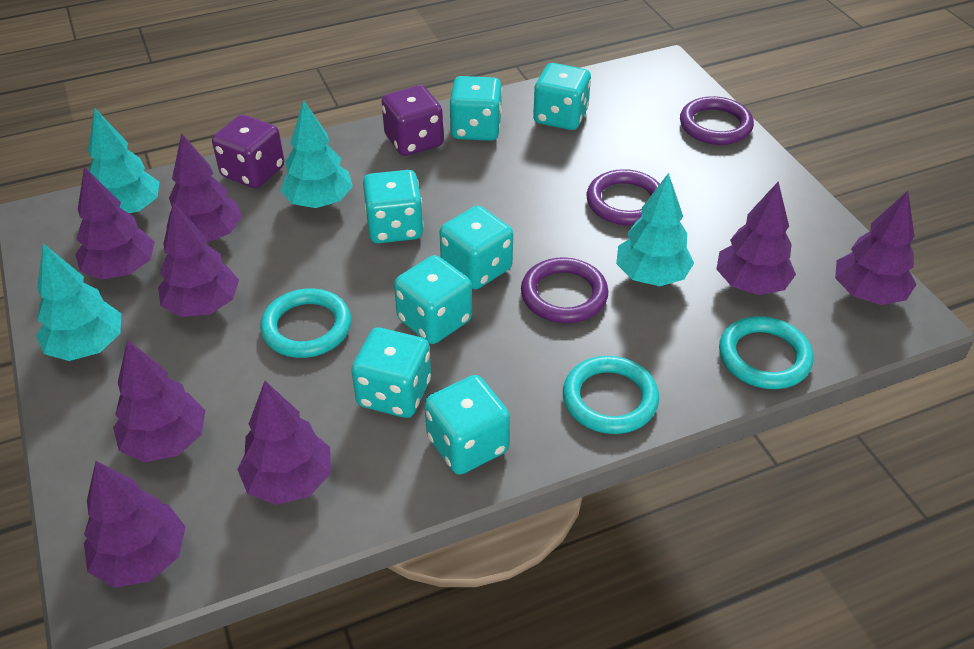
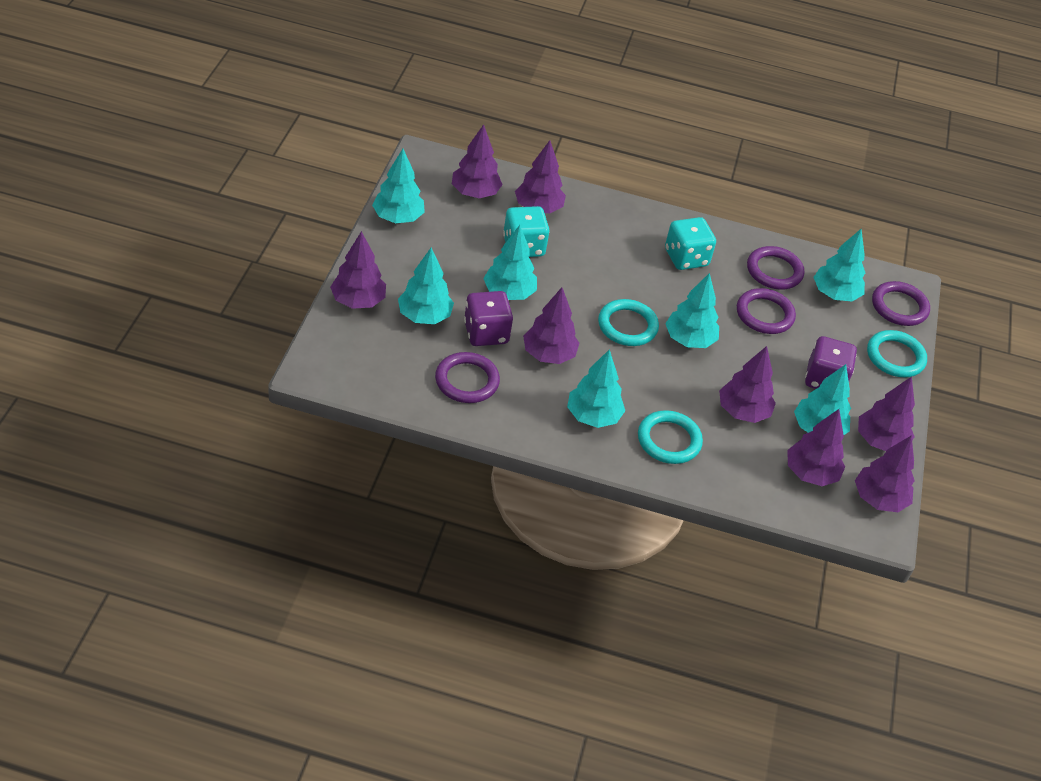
purple ring: 3 -> 4
turquoise dice: 7 -> 2
turquoise tree: 4 -> 7

